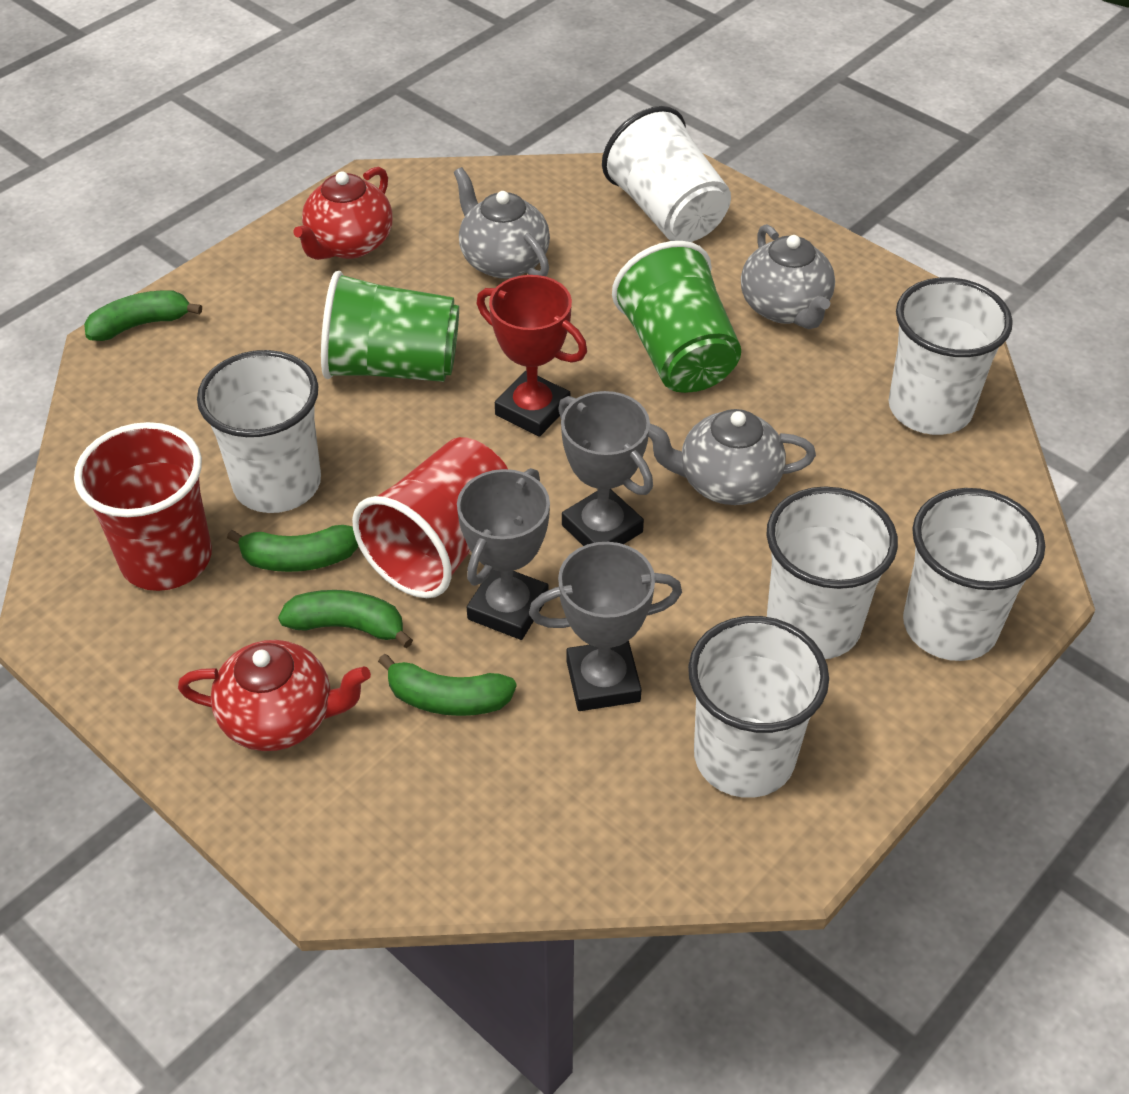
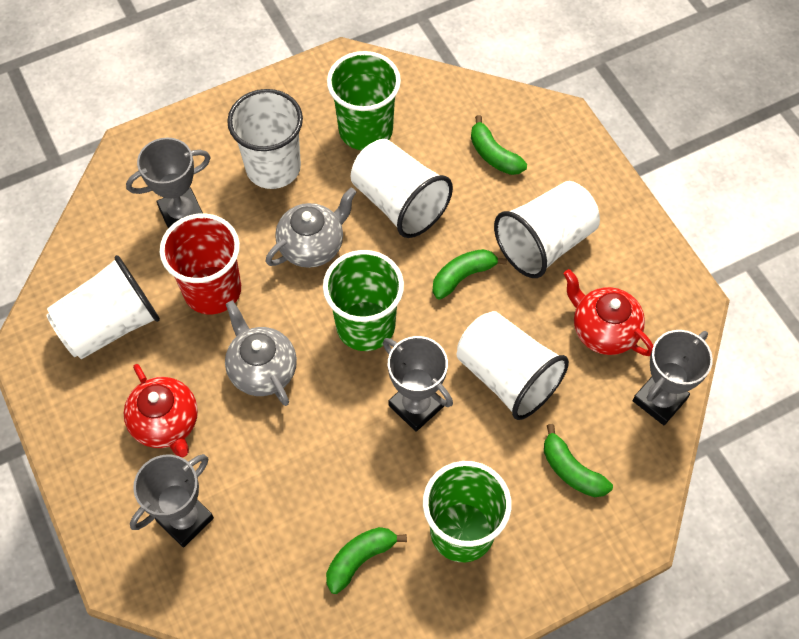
green cup: 2 -> 3
grey teapot: 3 -> 2
grey trophy: 3 -> 4
red cup: 2 -> 1
red trophy: 1 -> 0
white cup: 6 -> 5

